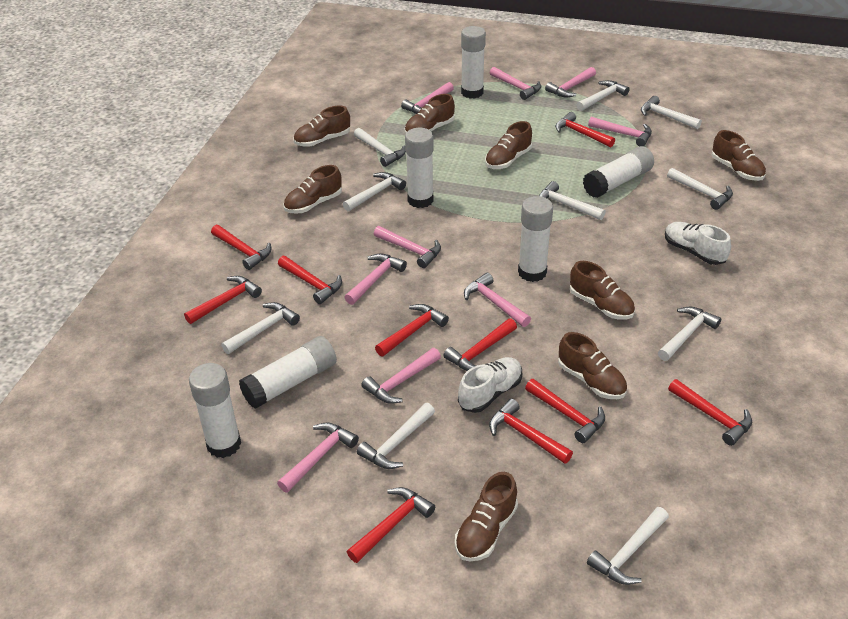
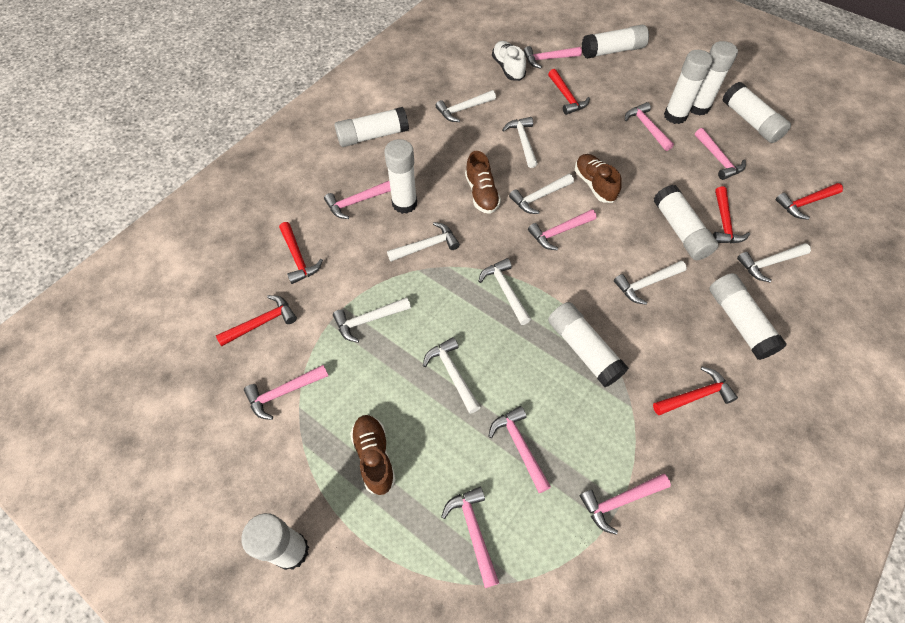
brown shoe: 8 -> 3
red hammer: 10 -> 6
white glue stick: 6 -> 10
white hammer: 10 -> 9
white shoe: 2 -> 1

